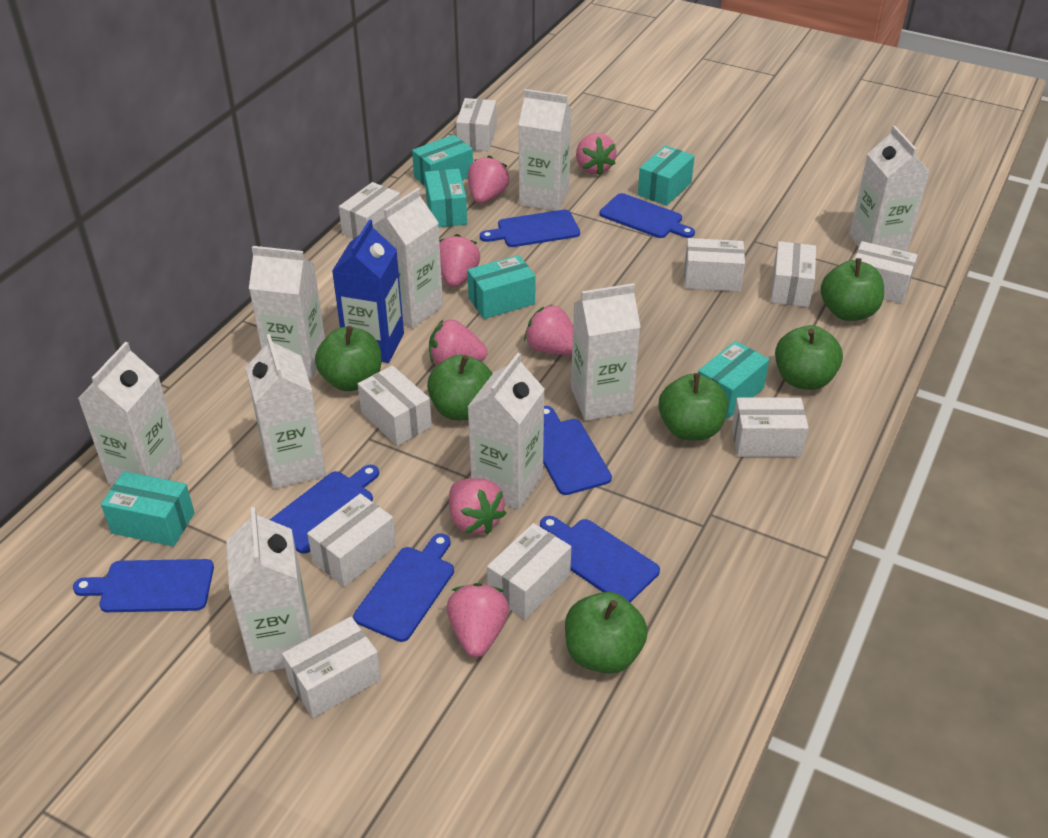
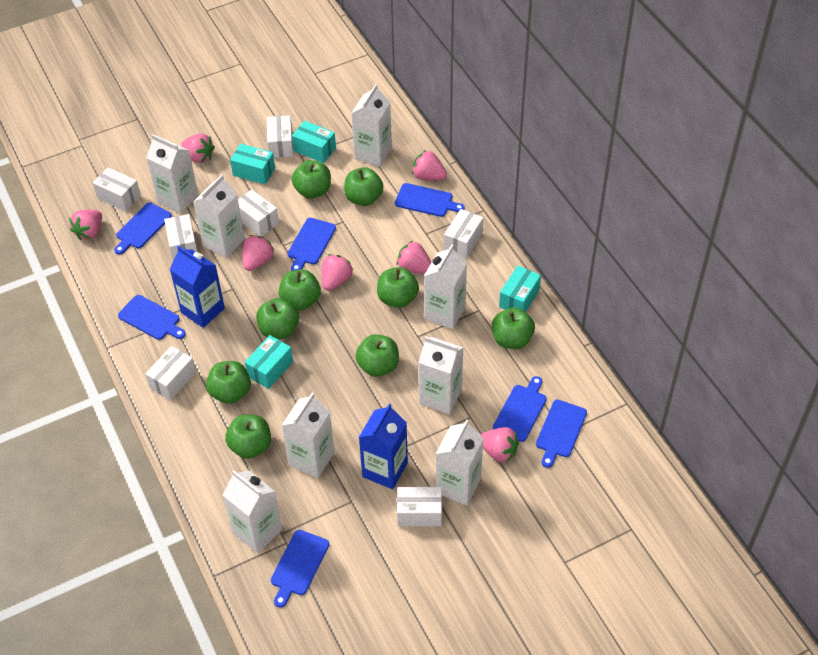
blue carton: 1 -> 2
green apple: 6 -> 9
turquoise box: 6 -> 4
white box: 10 -> 7
white carton: 9 -> 8

